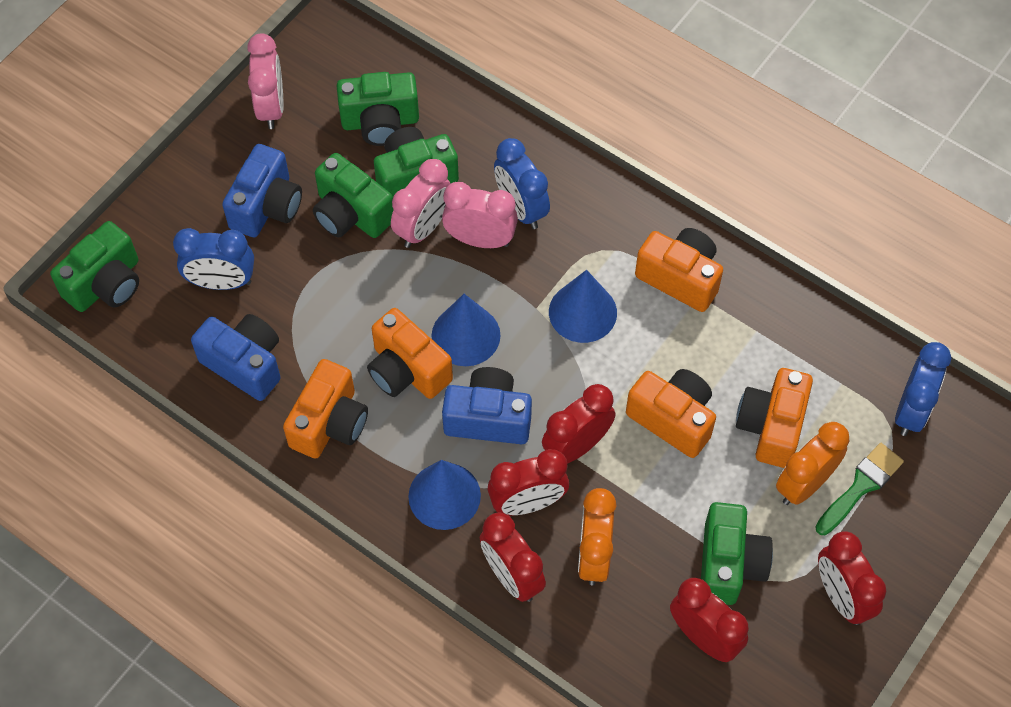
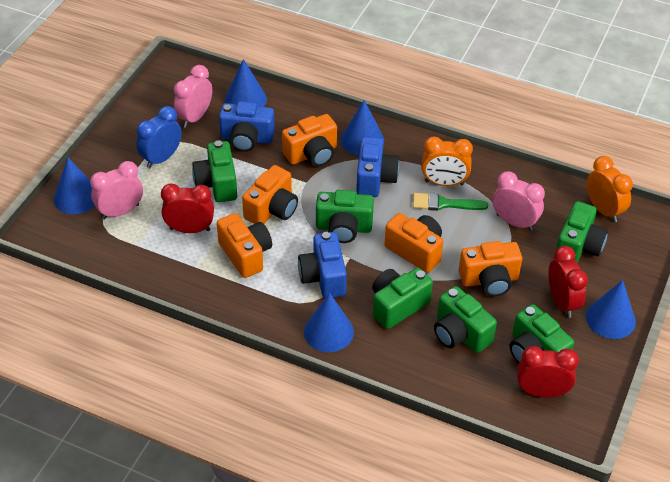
blue clock: 3 -> 1
blue cone: 3 -> 5
green camera: 5 -> 6
red clock: 5 -> 3

